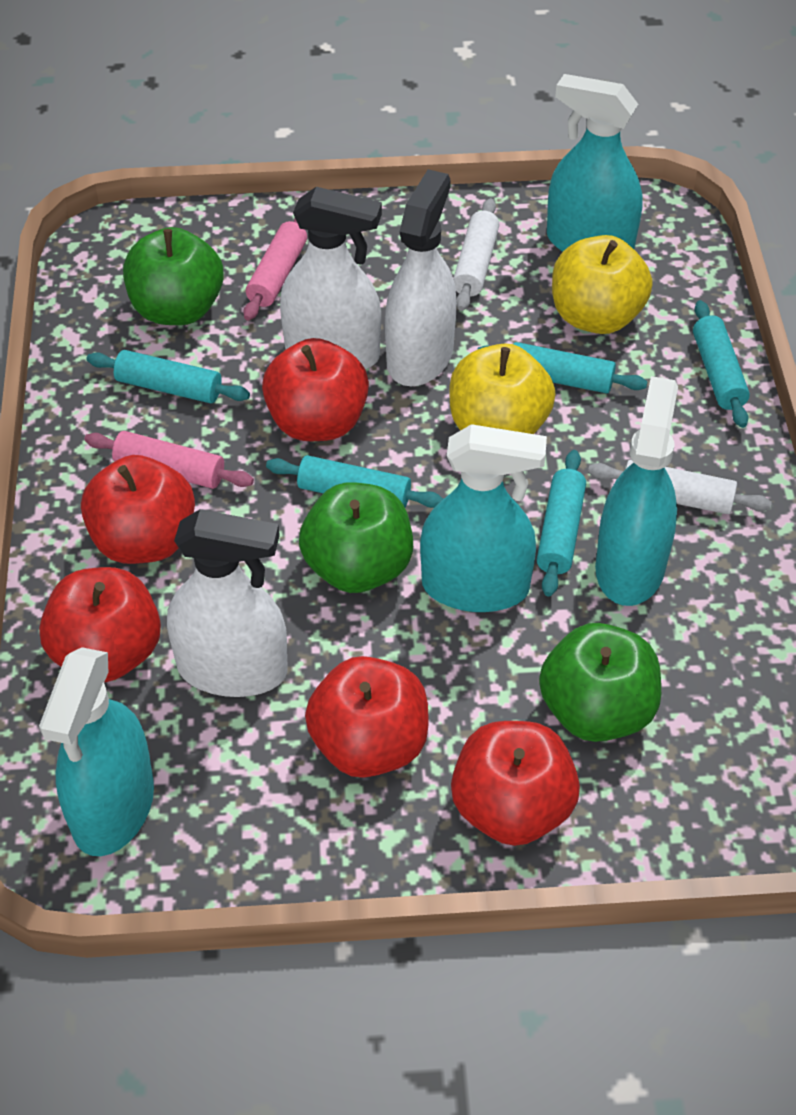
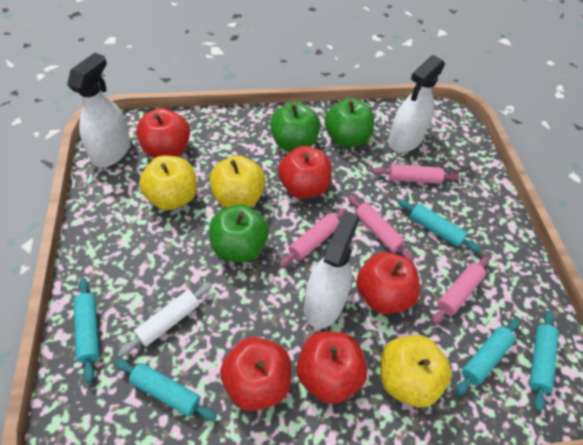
pink rolling pin: 2 -> 4
turquoise spray bottle: 4 -> 0
white rolling pin: 2 -> 1
yellow apple: 2 -> 3

